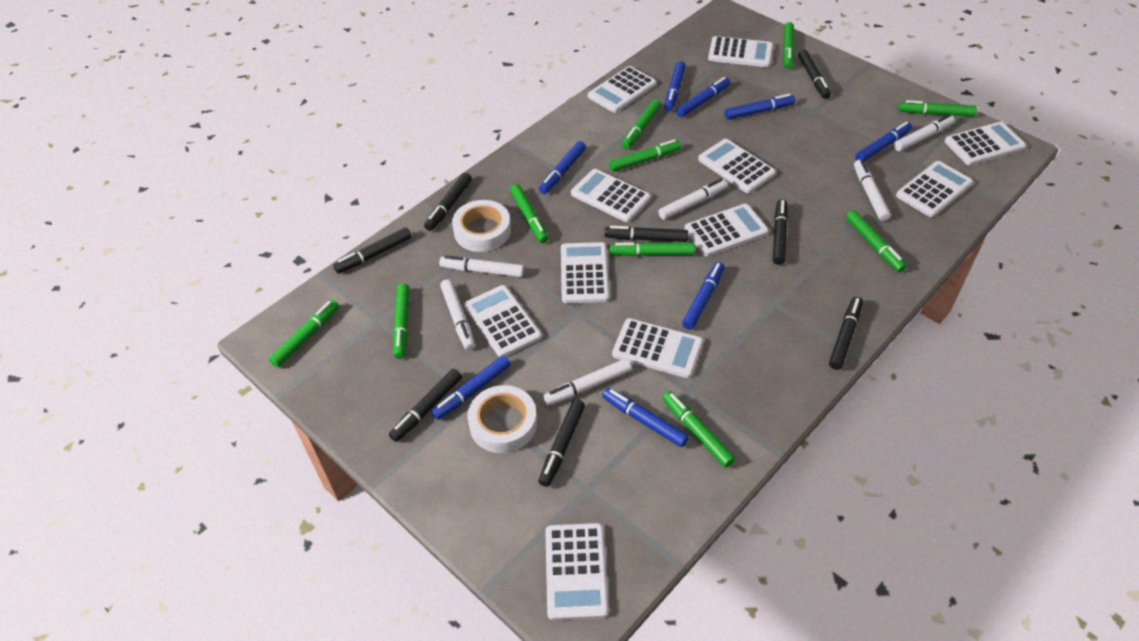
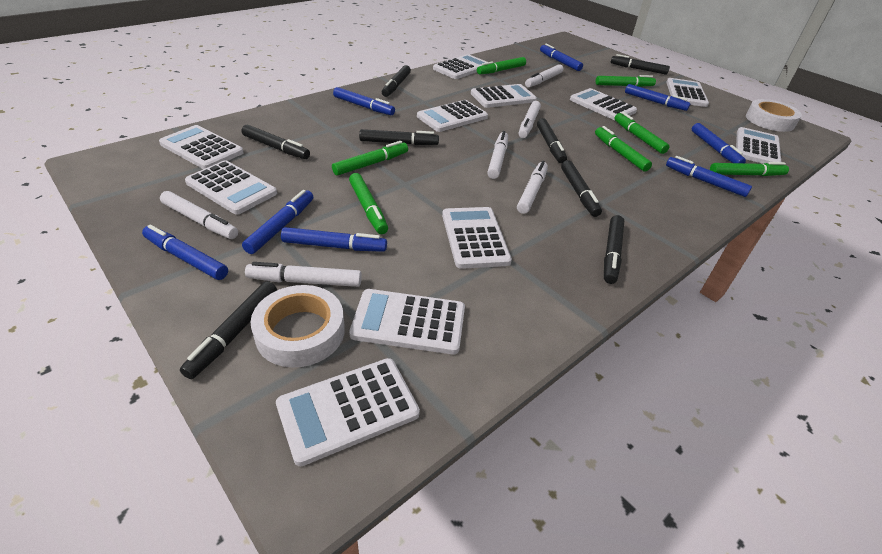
green marker: 10 -> 7

